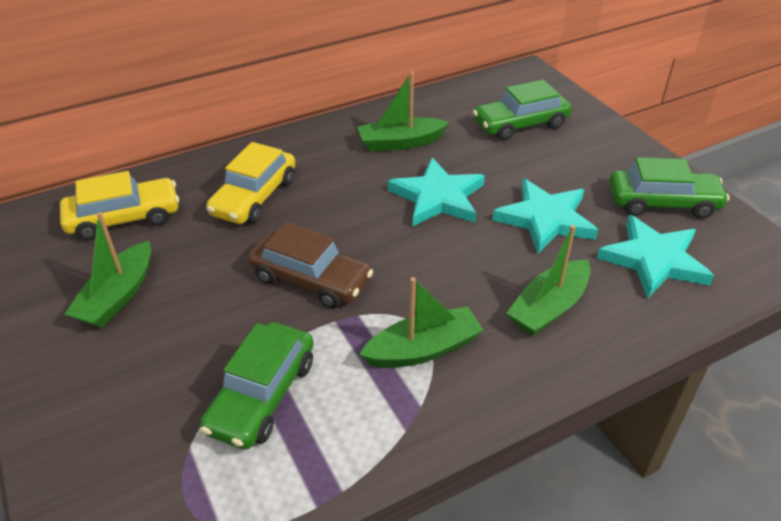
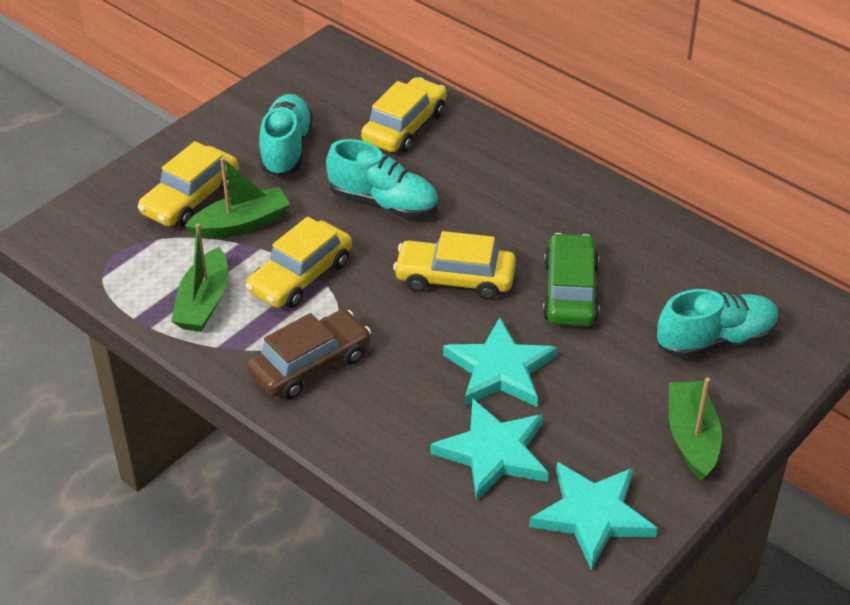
green boat: 4 -> 3
green car: 3 -> 1
turquoise shoe: 0 -> 3
yellow car: 2 -> 4

